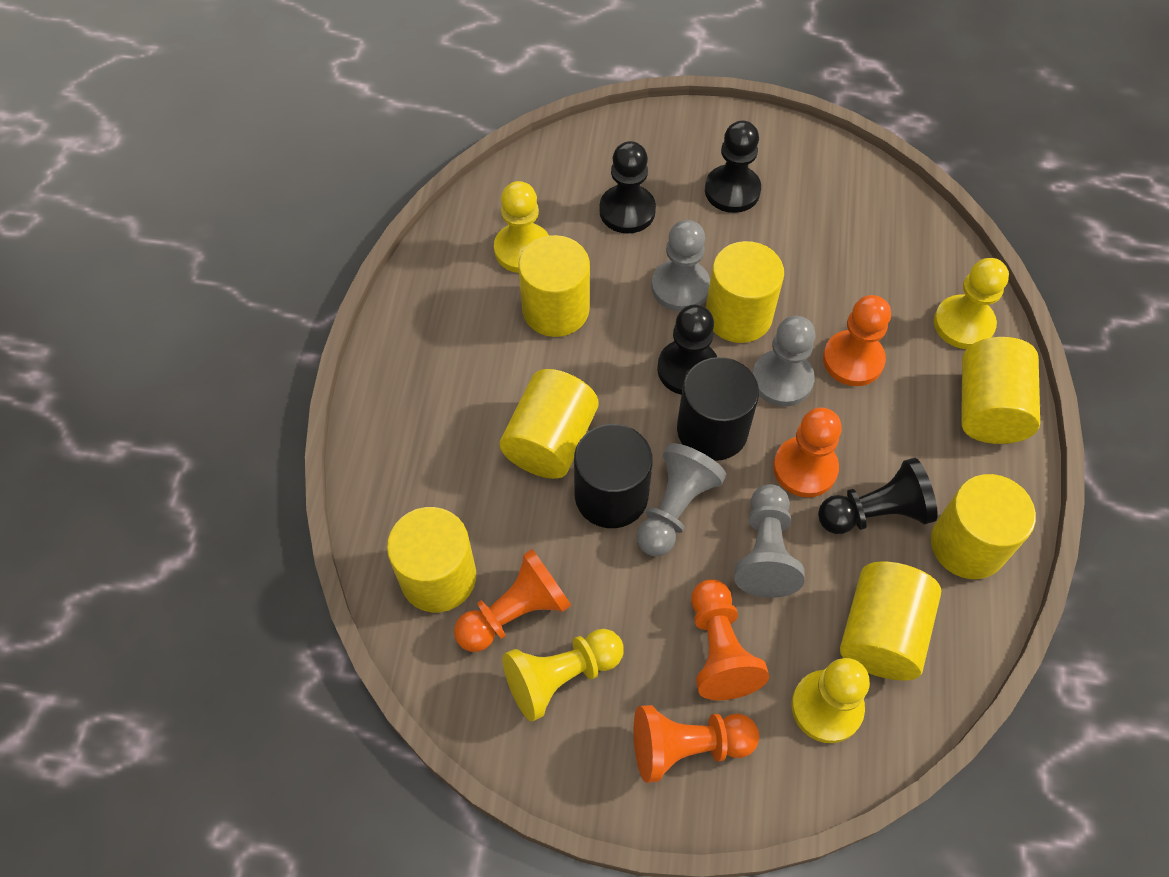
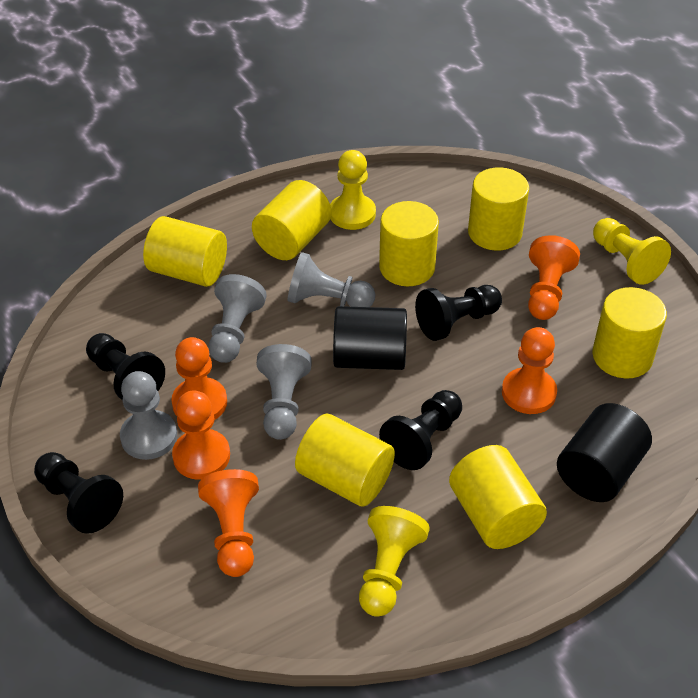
yellow pawn: 4 -> 3

